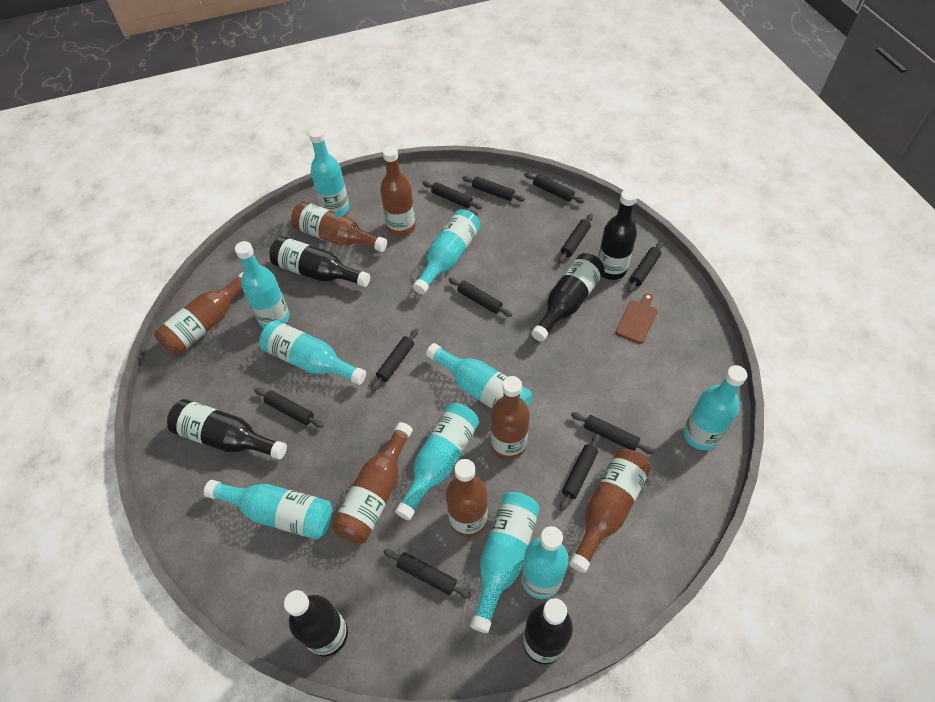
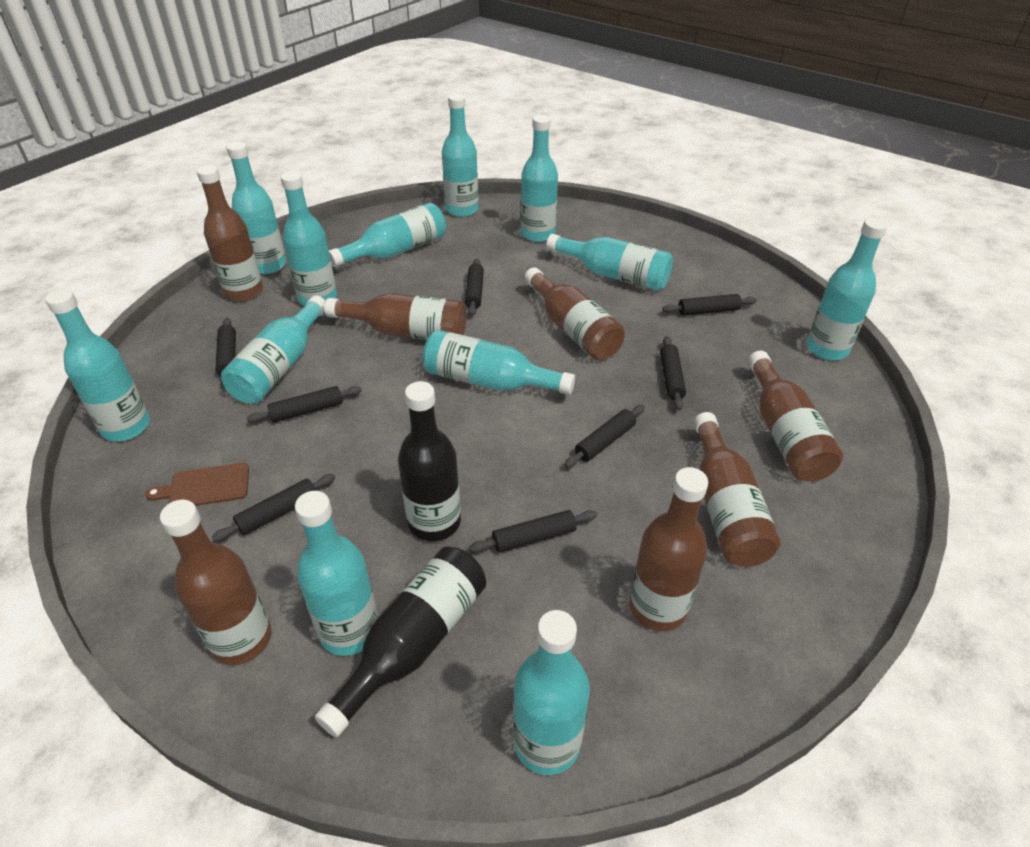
black bottle: 6 -> 2
black rolling pin: 11 -> 8
turquoise bottle: 10 -> 12

